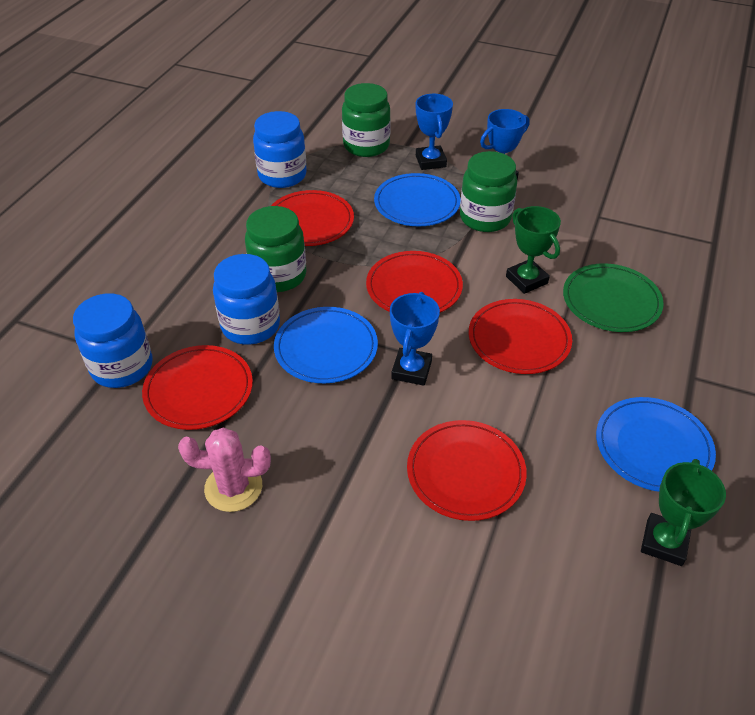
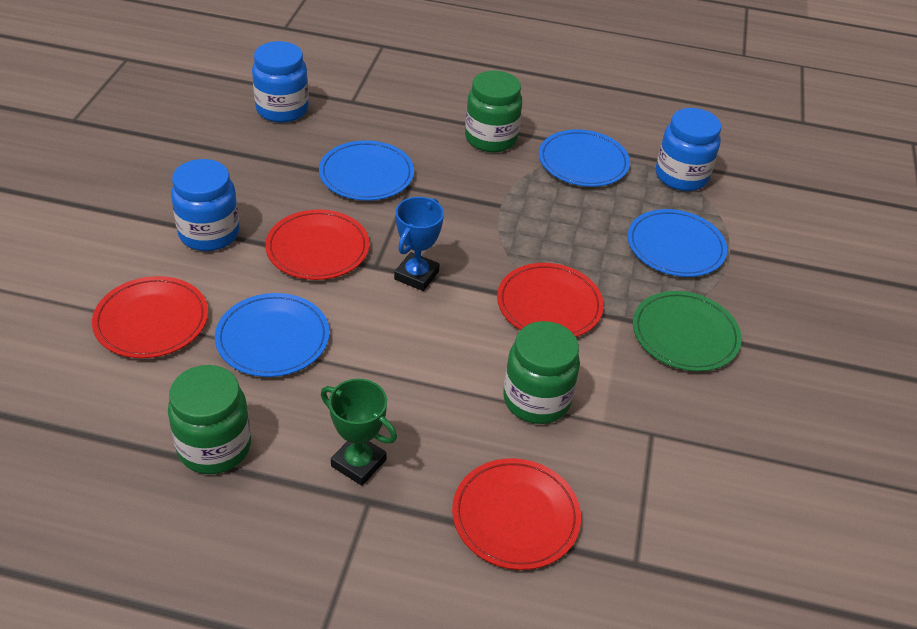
blue plate: 3 -> 4
blue trophy: 3 -> 1
green trophy: 2 -> 1
pink cactus: 1 -> 0
red plate: 5 -> 4

